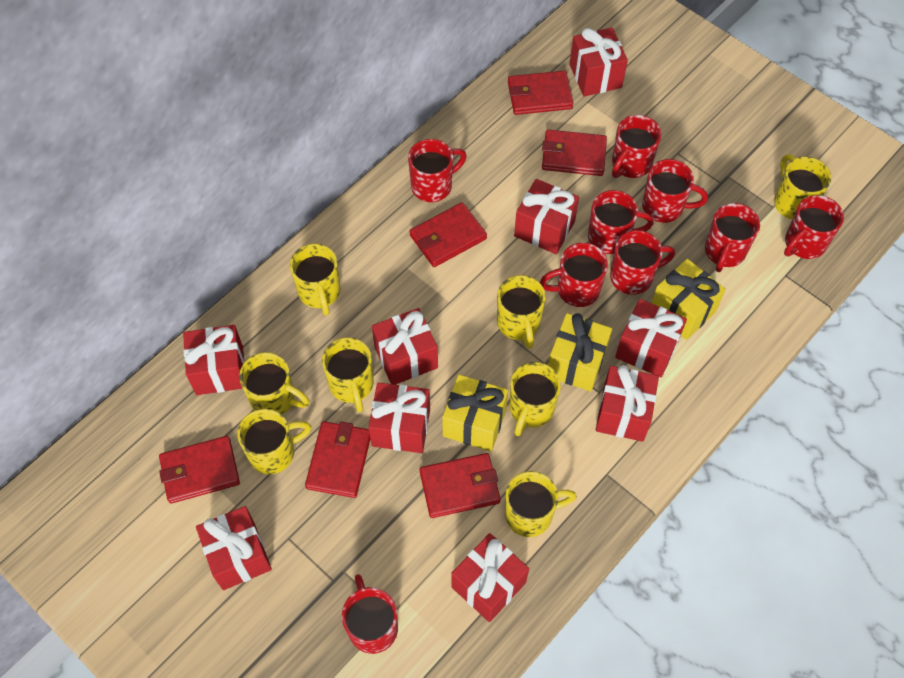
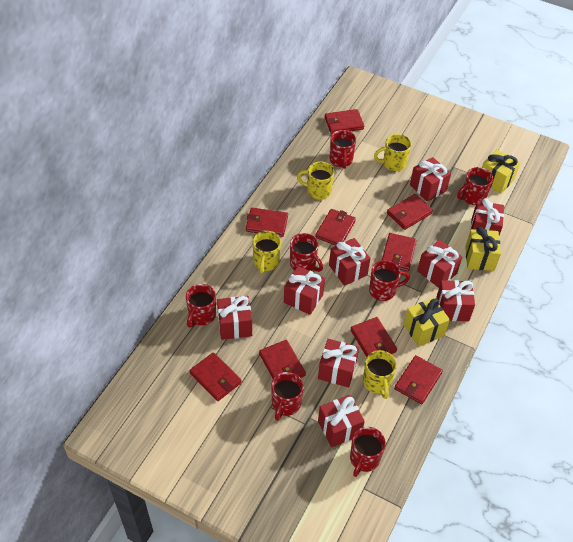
red mug: 9 -> 7
red wallet: 6 -> 9
yellow mug: 8 -> 4

